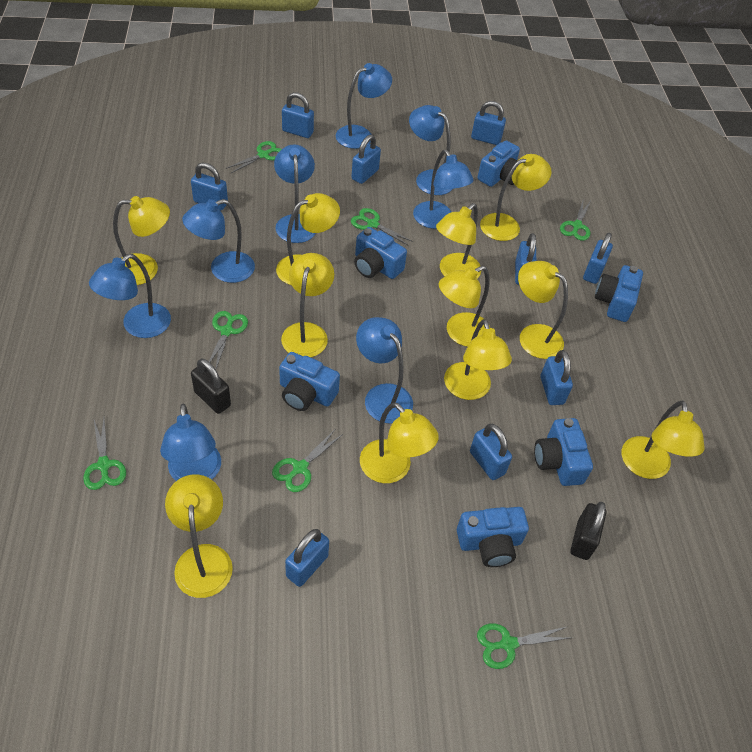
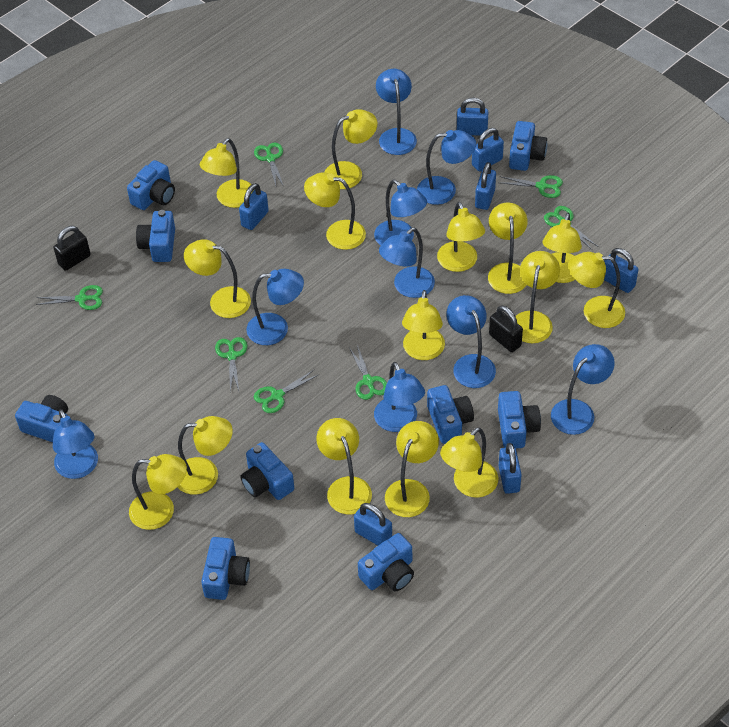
blue camera: 6 -> 9
blue lamp: 8 -> 9
blue padlock: 9 -> 7
yellow lamp: 11 -> 15

